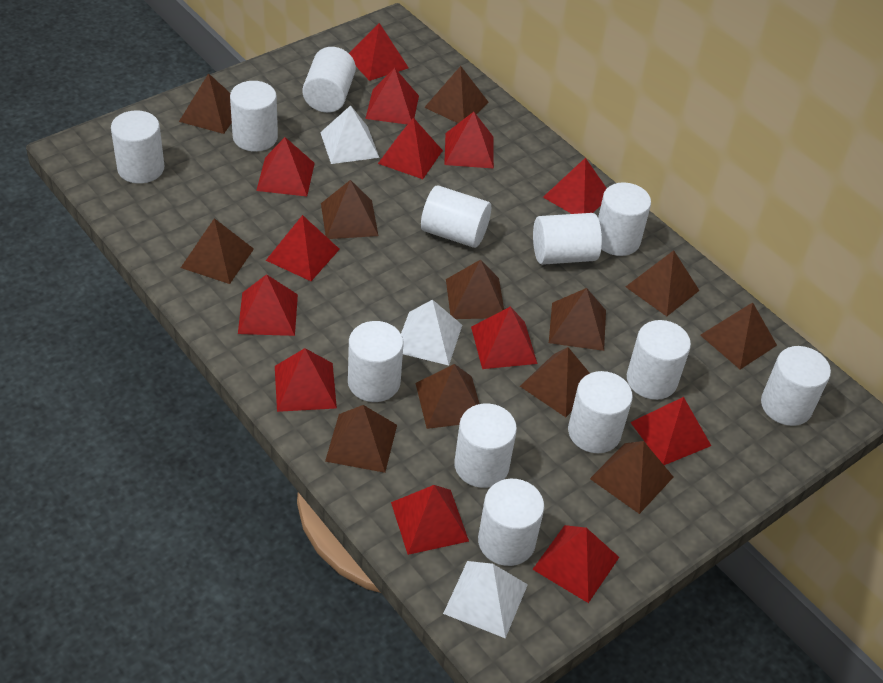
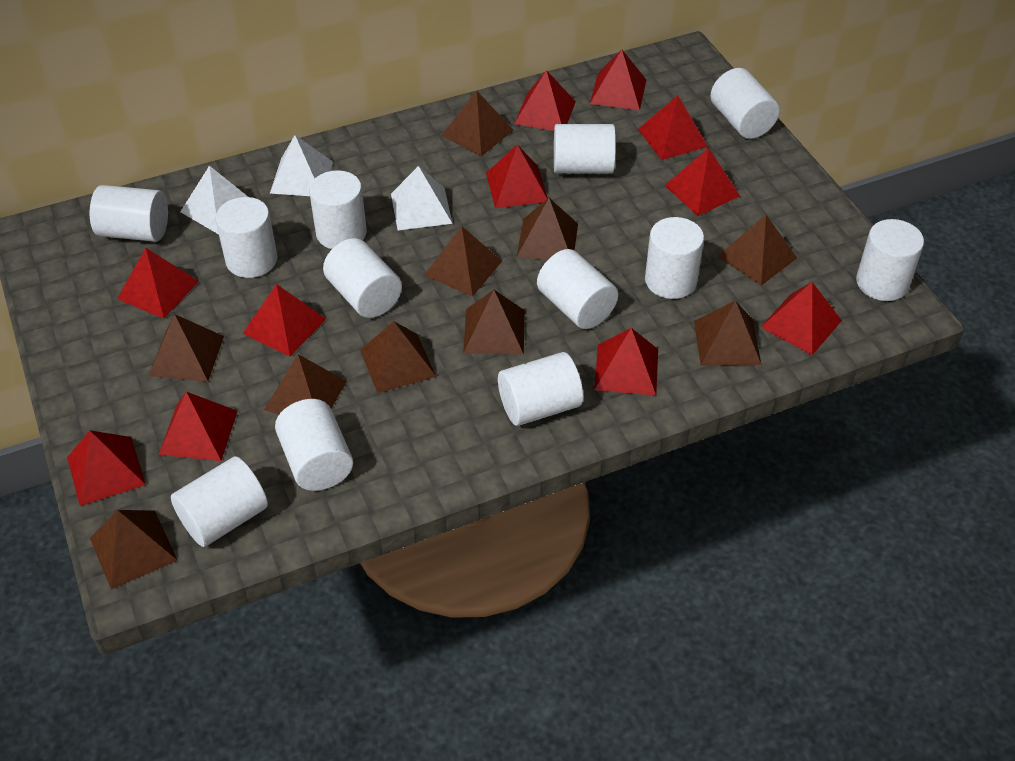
brown pyramid: 12 -> 10
red pyramid: 13 -> 11

